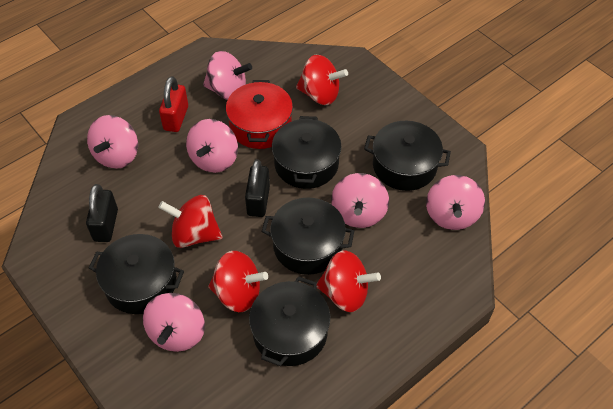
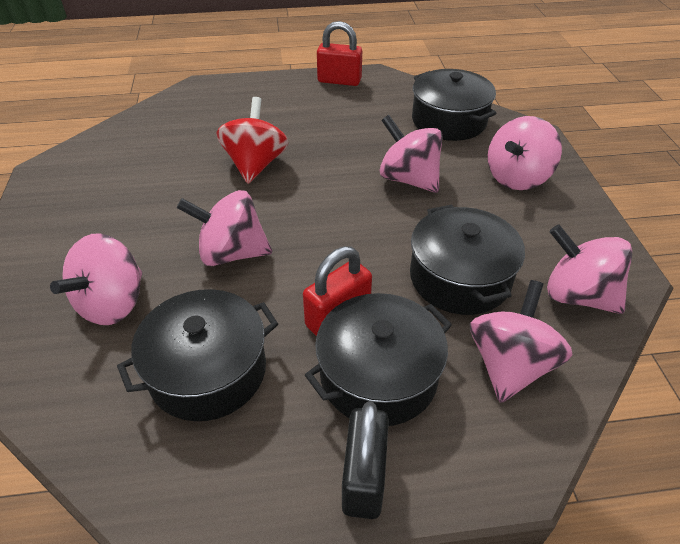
black padlock: 2 -> 1
black pot: 5 -> 4
red padlock: 1 -> 2
red pot: 1 -> 0
red spinning top: 4 -> 1

